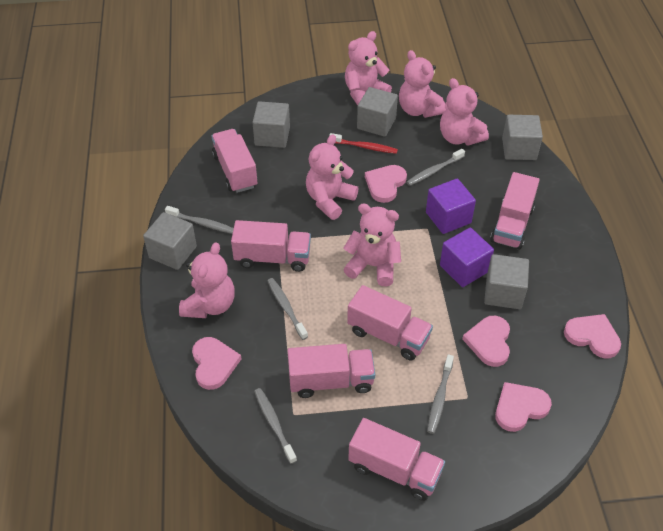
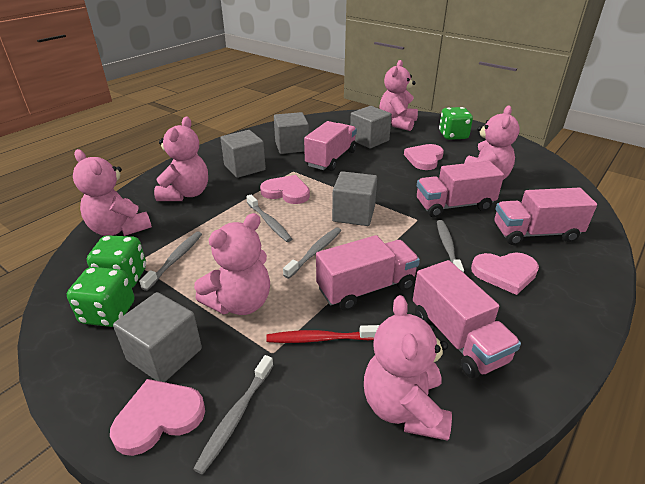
green dice: 0 -> 3
pink heart: 5 -> 4
pink truck: 6 -> 5
purple cube: 2 -> 0

